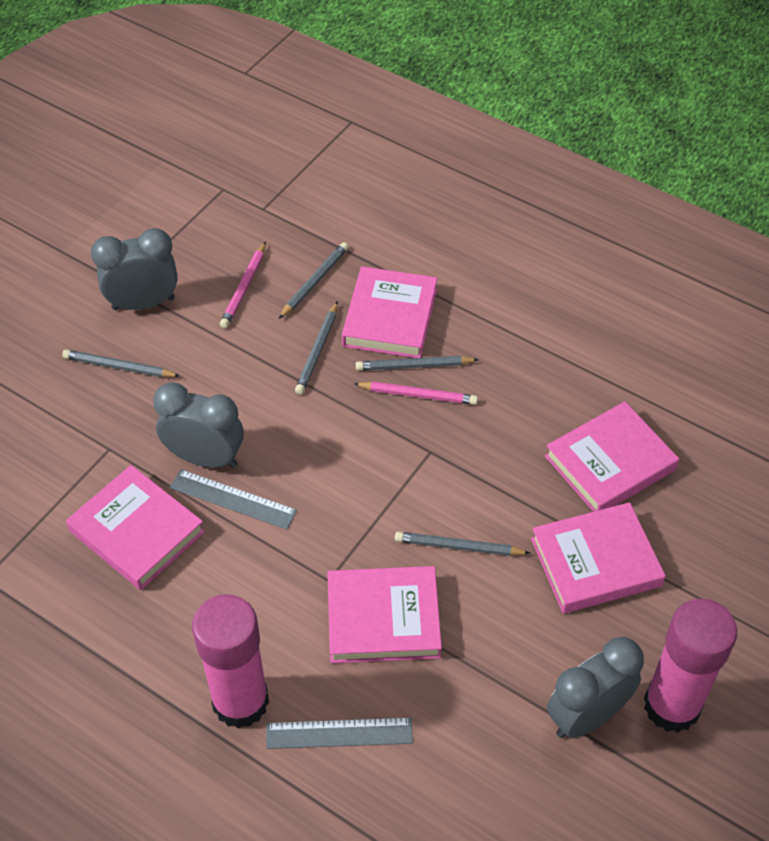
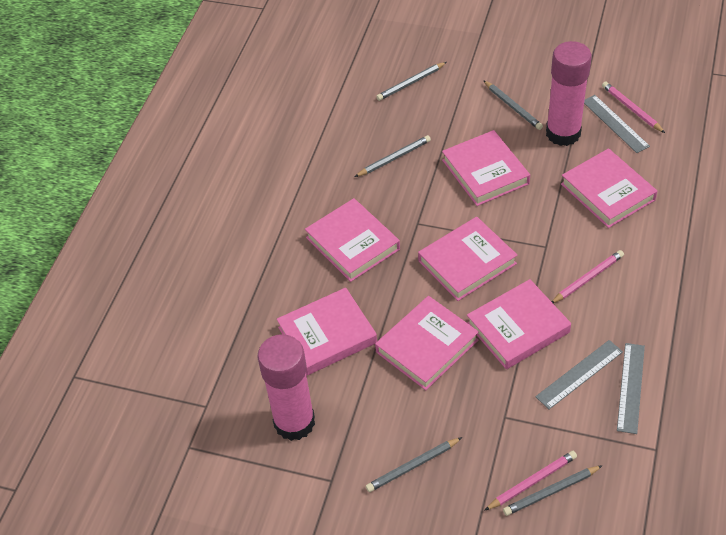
grey clock: 3 -> 0
grey ruler: 2 -> 3
pink book: 5 -> 7
pink pencil: 2 -> 3

